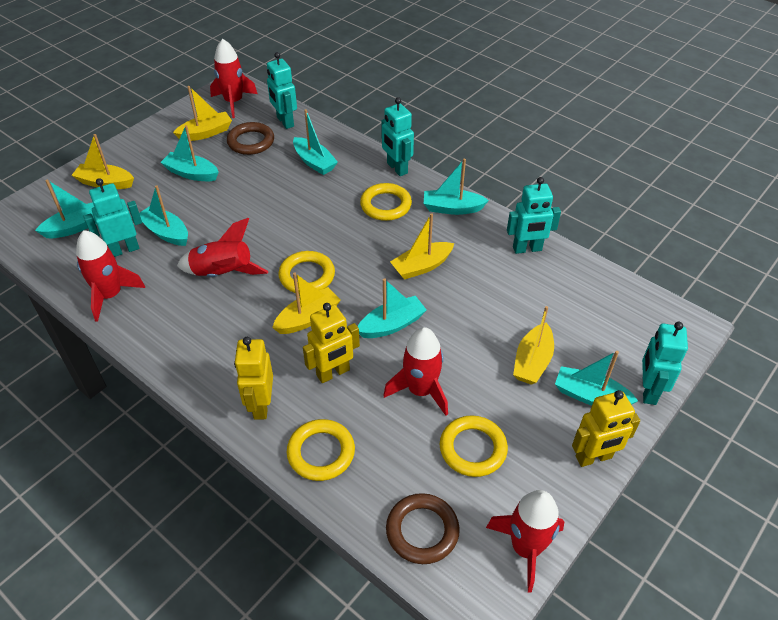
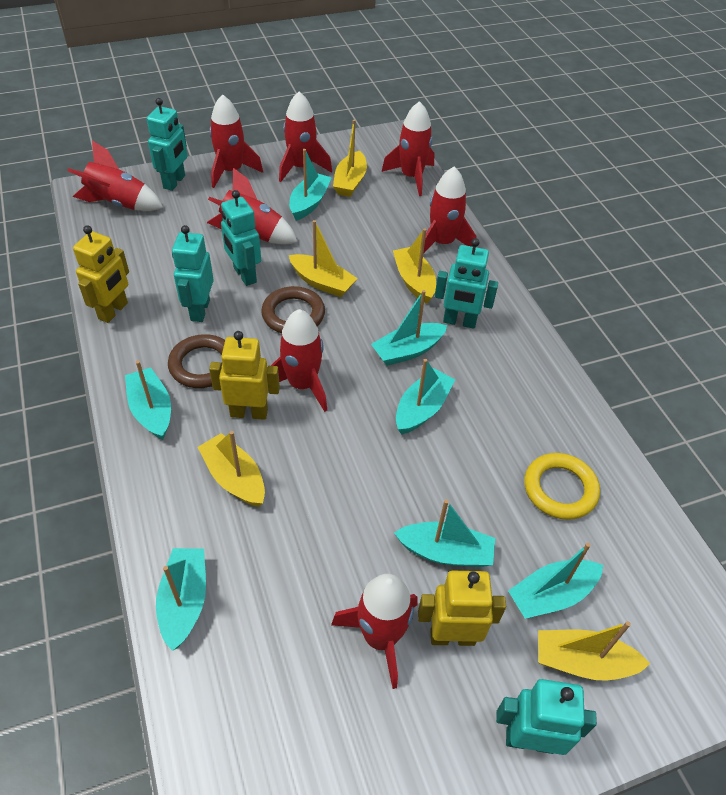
red rocket: 5 -> 8
yellow ring: 4 -> 1

